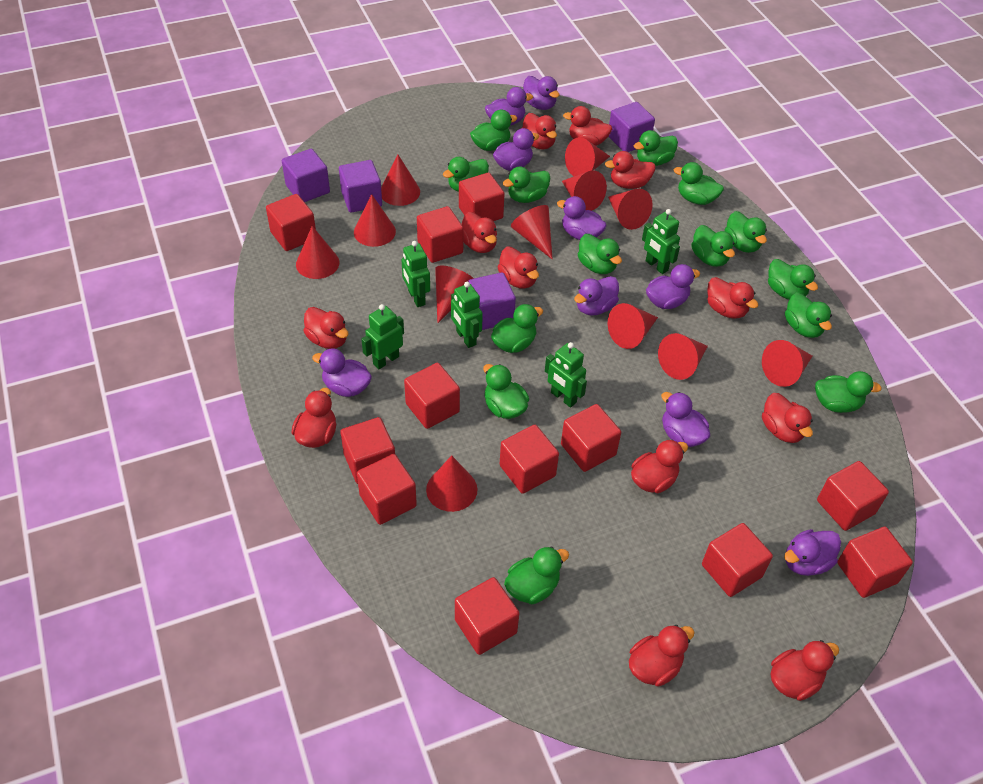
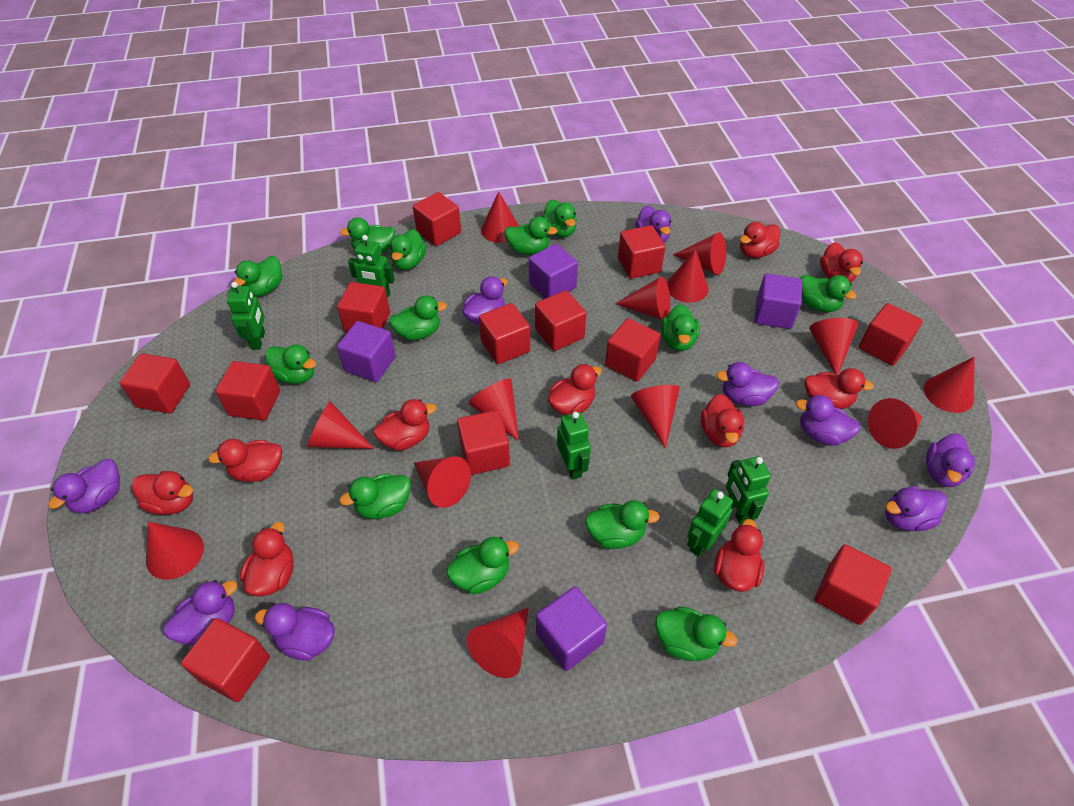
green duck: 14 -> 13
red cone: 12 -> 13
red duck: 12 -> 10

